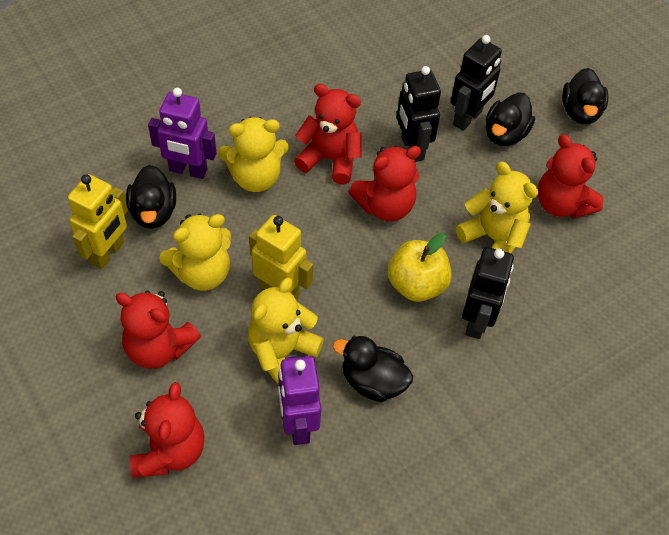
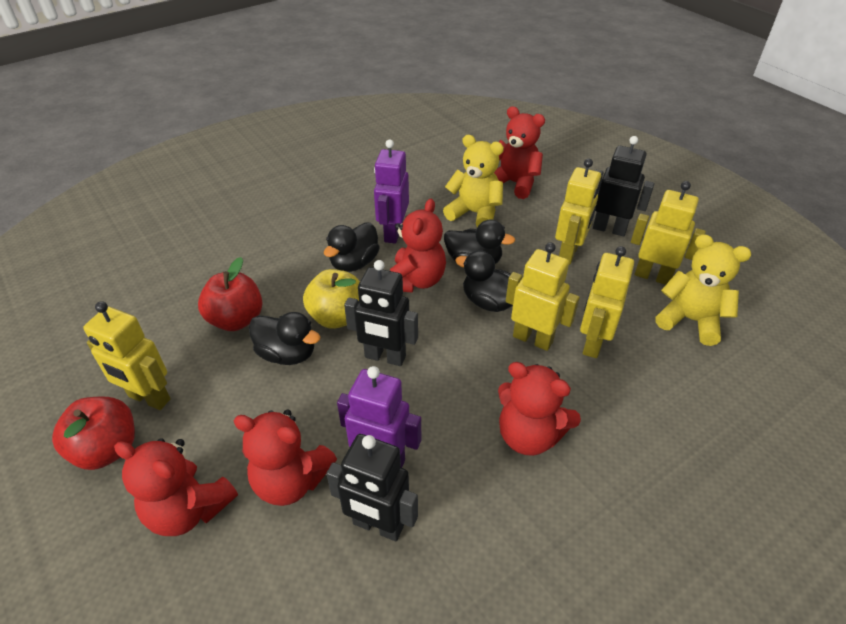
red apple: 0 -> 2
yellow robot: 2 -> 5
yellow teddy bear: 4 -> 2

